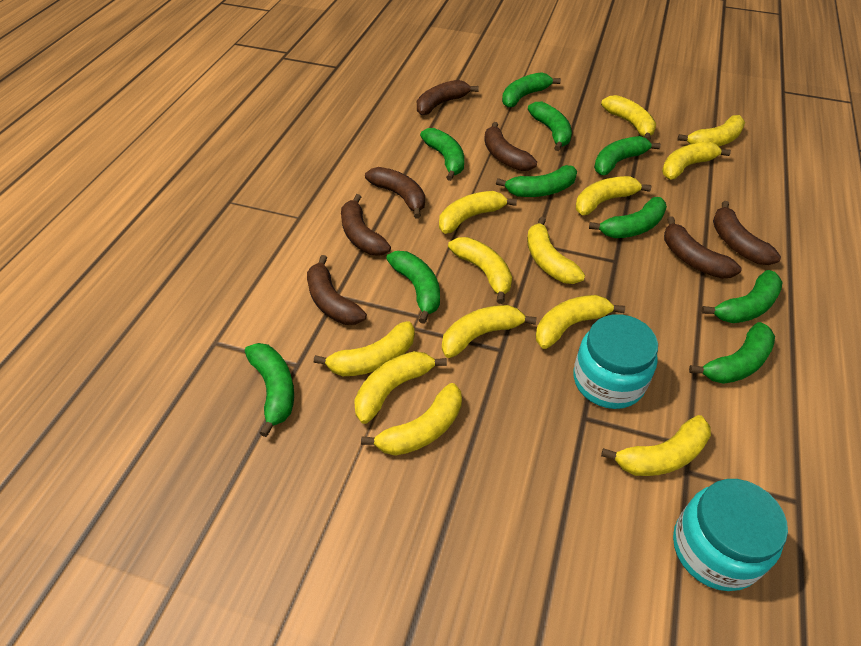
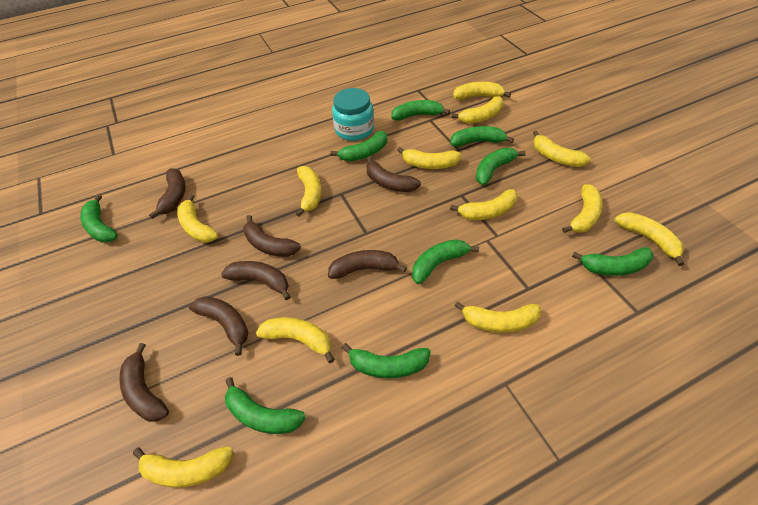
green banana: 10 -> 9
turquoise jar: 2 -> 1
yellow banana: 13 -> 12

